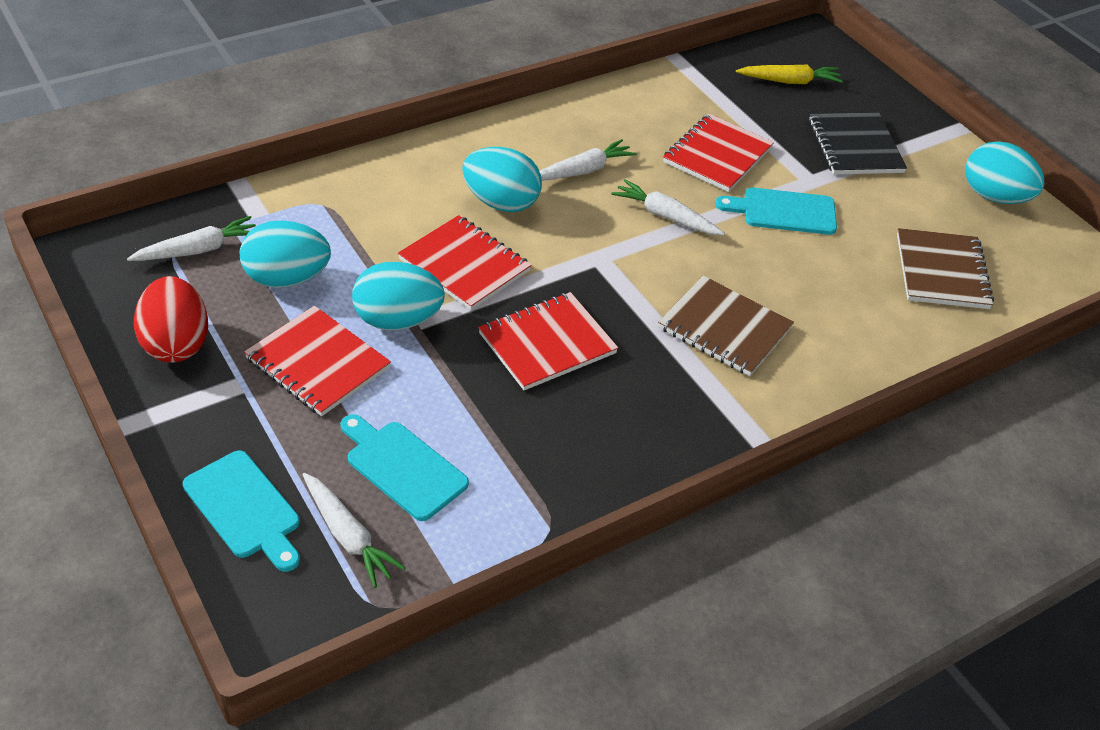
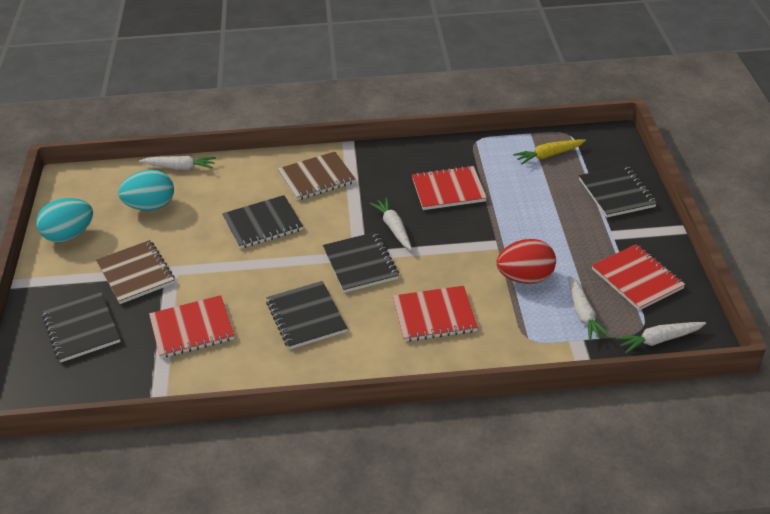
black notebook: 1 -> 5
turquoise cutting board: 3 -> 0
turquoise egg: 4 -> 2

